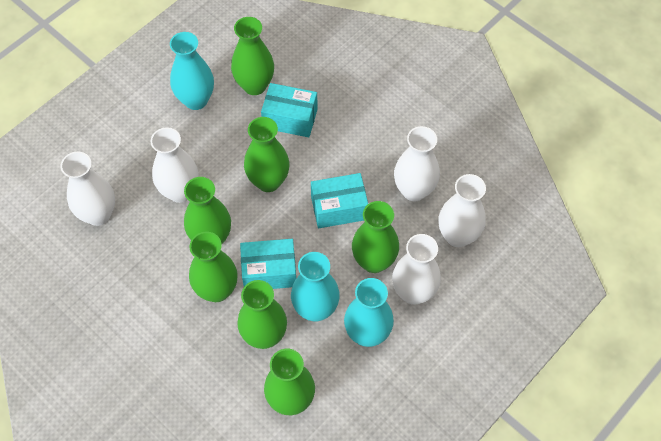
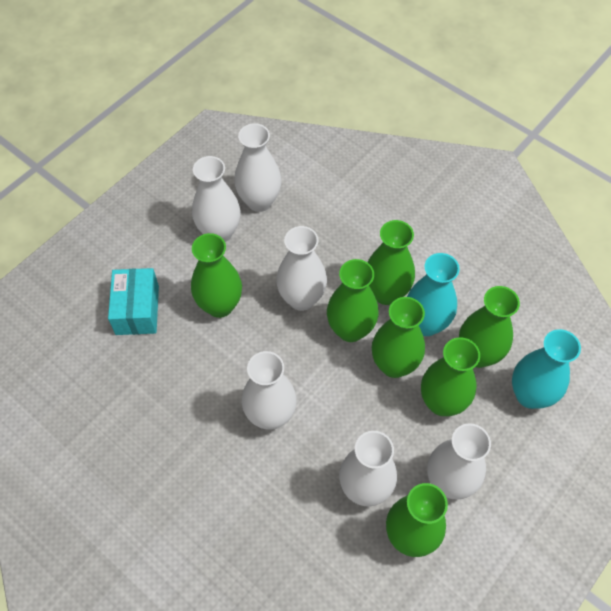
turquoise box: 3 -> 1
turquoise vase: 3 -> 2
white vase: 5 -> 6

